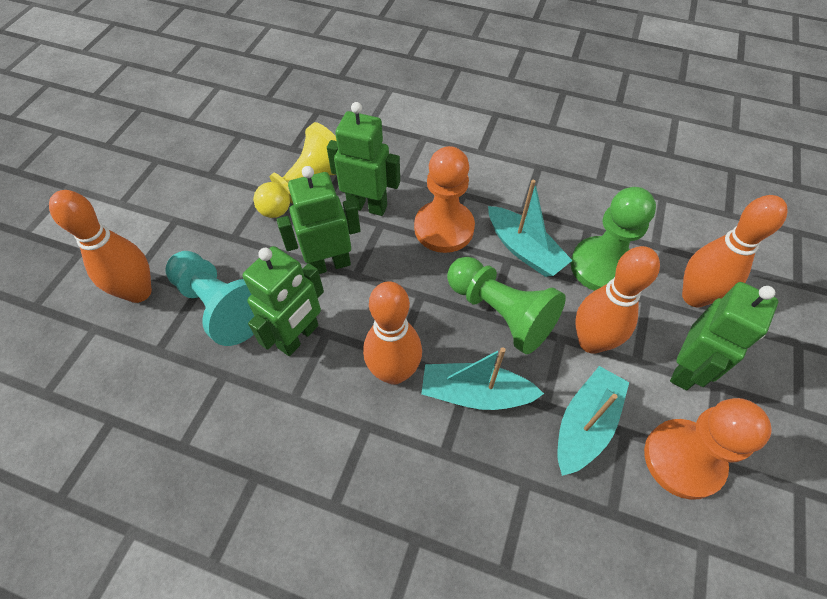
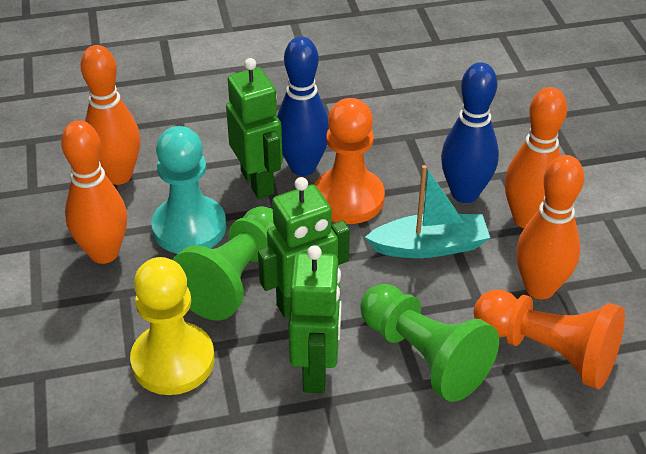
blue bowling pin: 0 -> 2
green robot: 4 -> 3
turquoise boat: 3 -> 1

